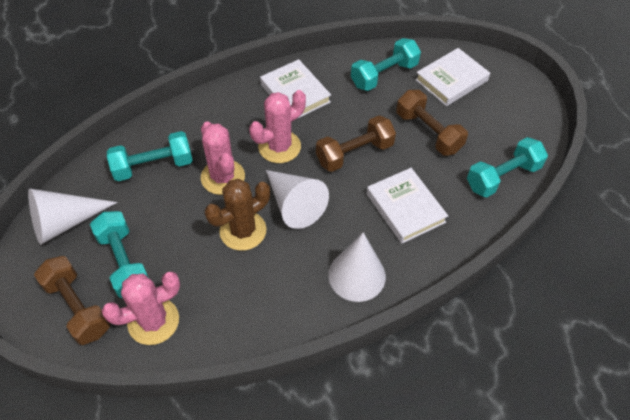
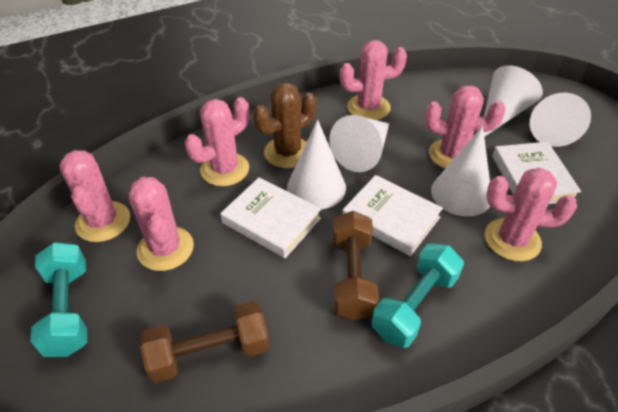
brown dumbbell: 3 -> 2
pink cactus: 3 -> 6
turquoise dumbbell: 4 -> 2
white cone: 3 -> 5

